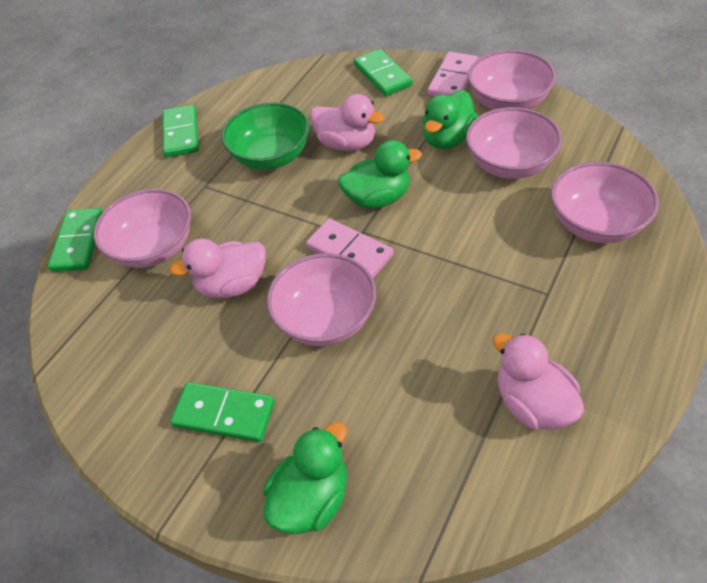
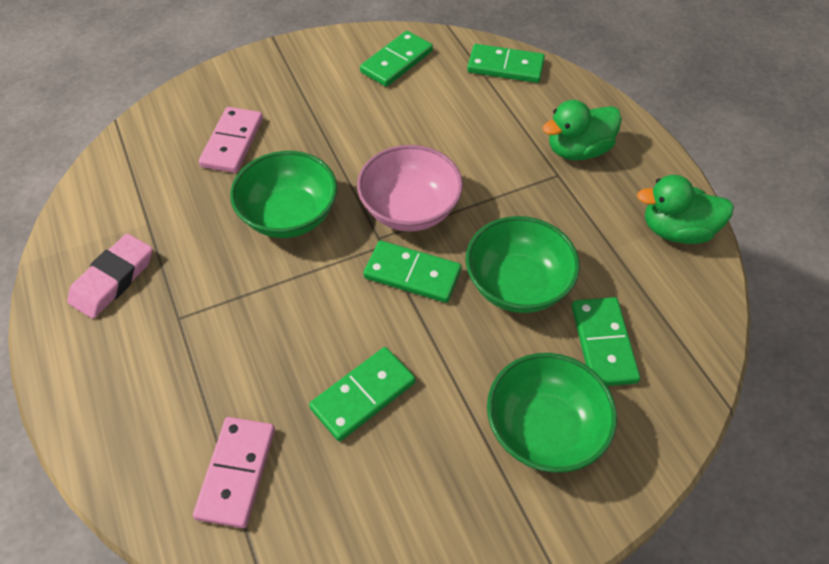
green bowl: 1 -> 3
green domino: 4 -> 5
green duck: 3 -> 2
pink bowl: 5 -> 1
pink duck: 3 -> 0
pink eraser: 0 -> 1

